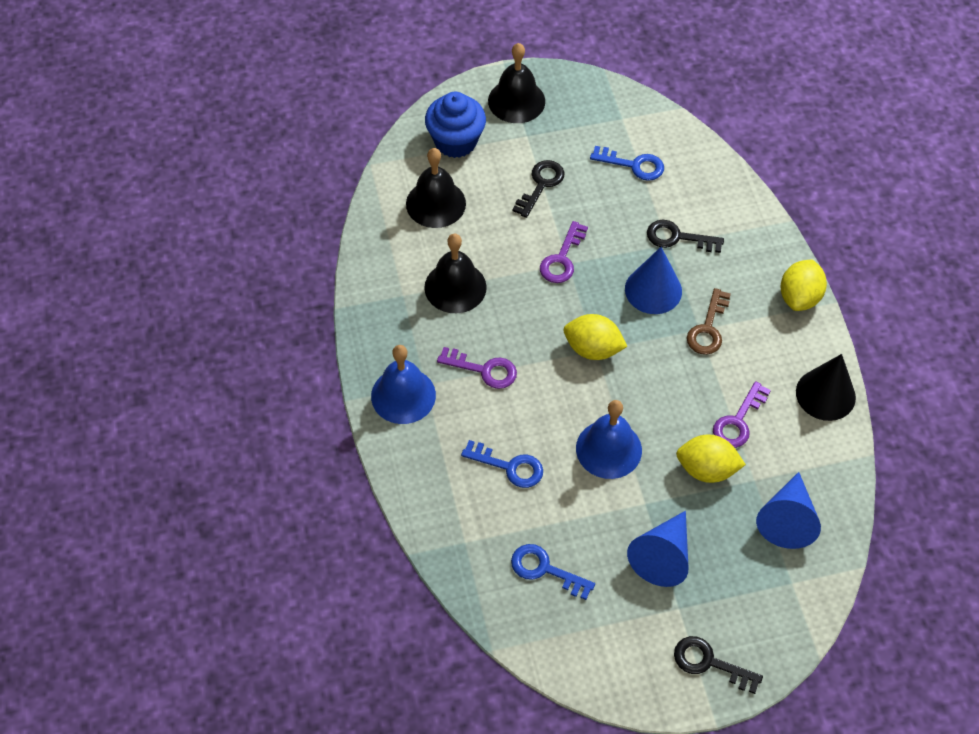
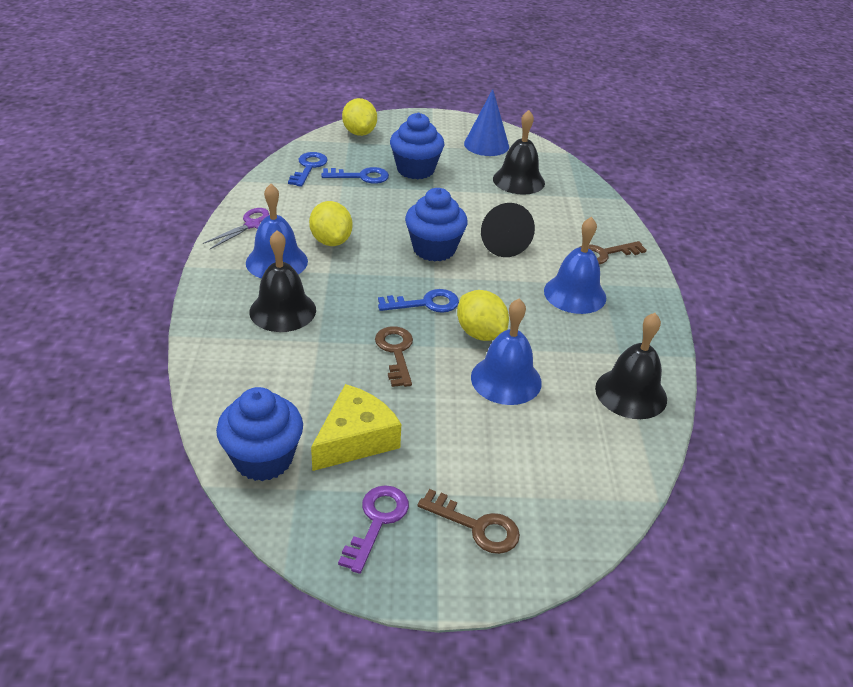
black key: 3 -> 0
blue bell: 2 -> 3
blue cone: 3 -> 1
blue cupcake: 1 -> 3
brown key: 1 -> 3
purple key: 3 -> 1
purple scissors: 0 -> 1
yellow cheese: 0 -> 1

